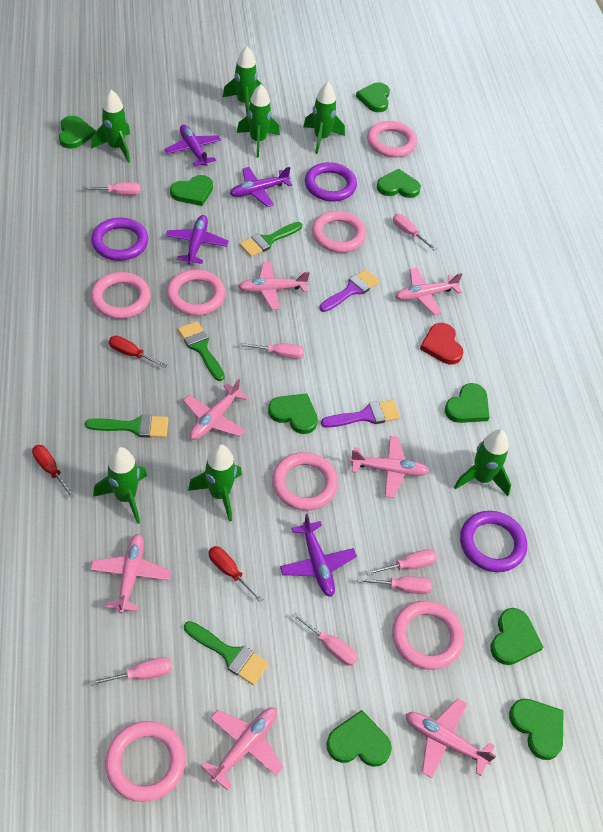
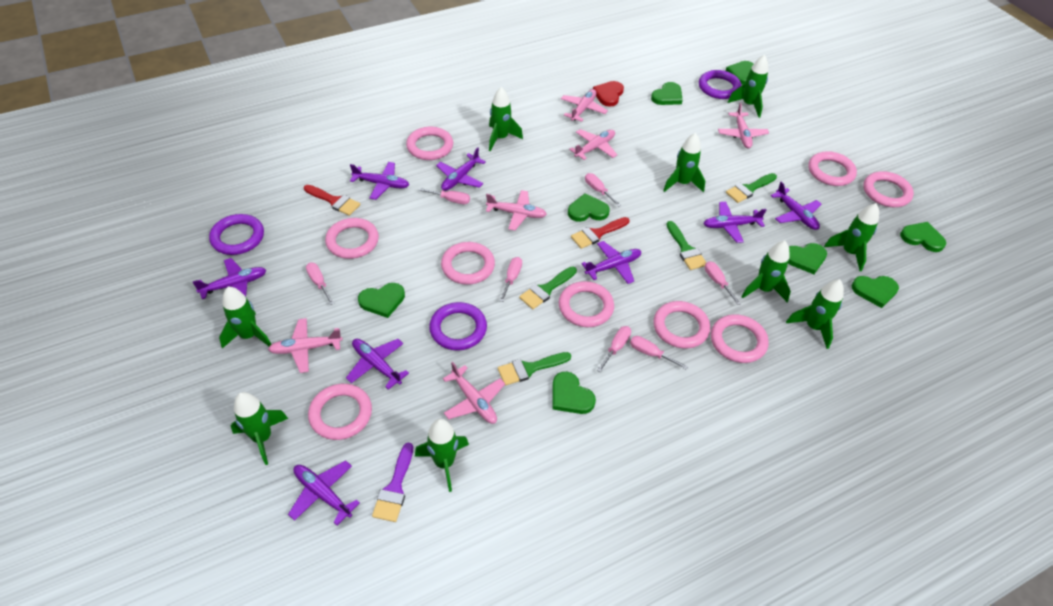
green heart: 9 -> 8
green rocket: 7 -> 9
pink plane: 7 -> 6
pink ring: 7 -> 9
purple brush: 2 -> 1
purple plane: 4 -> 8
red brush: 0 -> 2
red screwdriver: 3 -> 0

